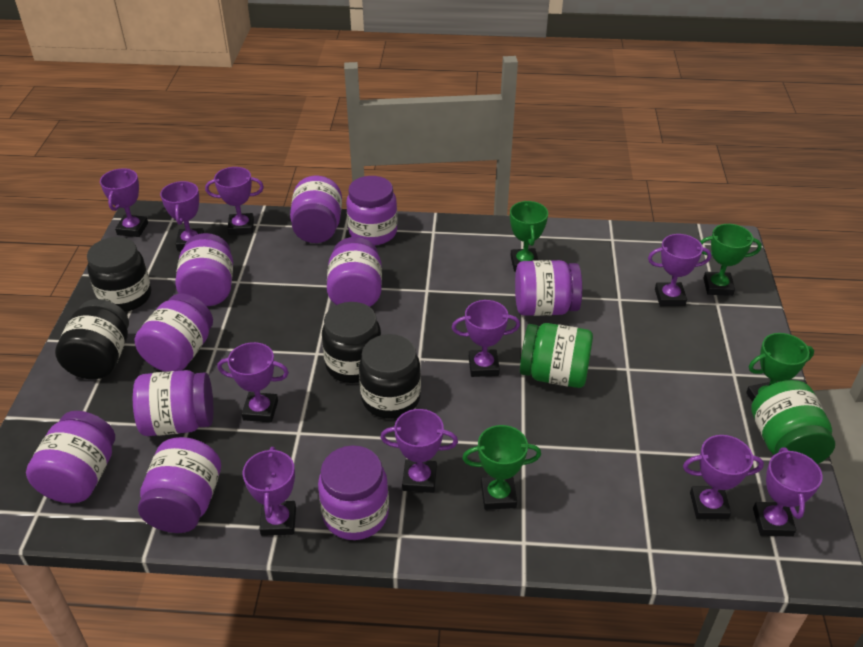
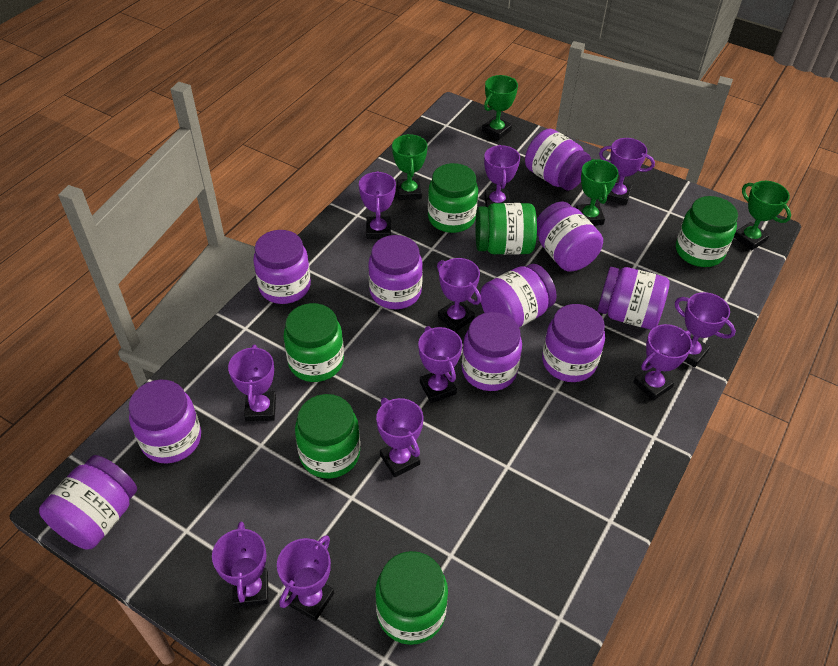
black jar: 4 -> 0
green jar: 2 -> 6
purple trophy: 10 -> 11

